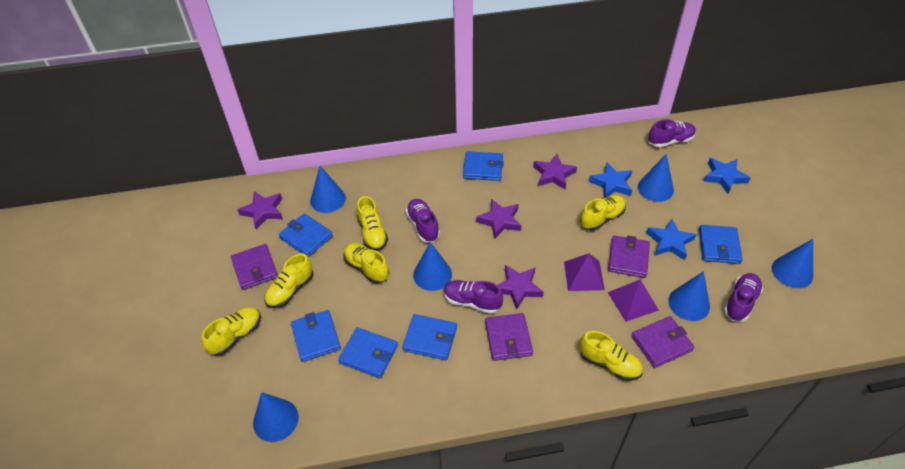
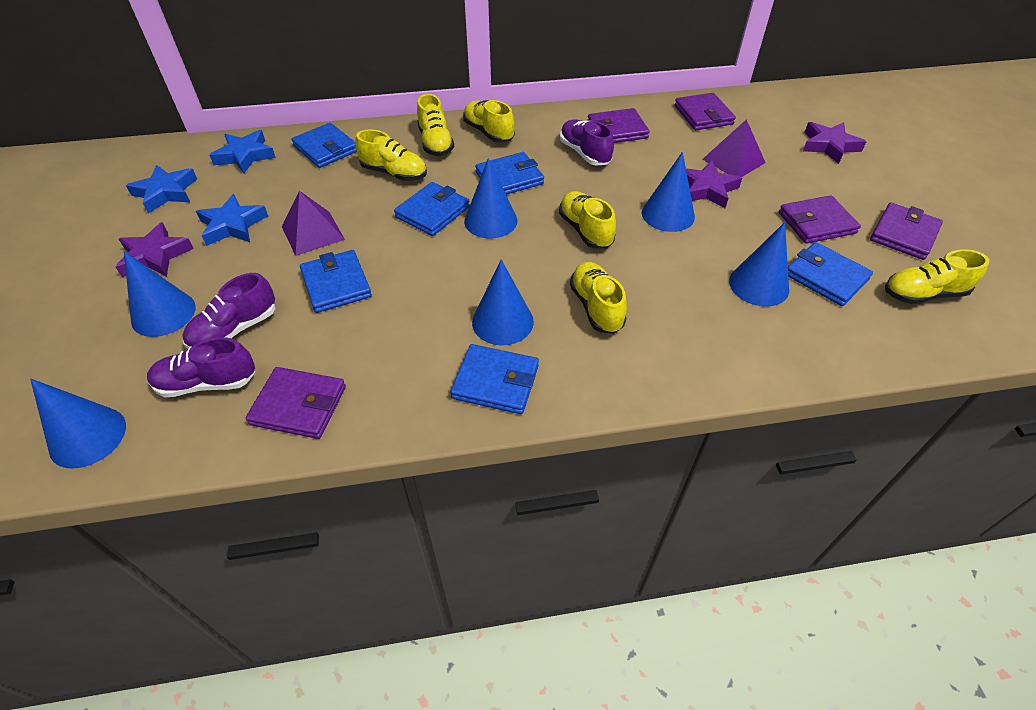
purple shoe: 4 -> 3
purple star: 4 -> 3
purple wallet: 4 -> 5

